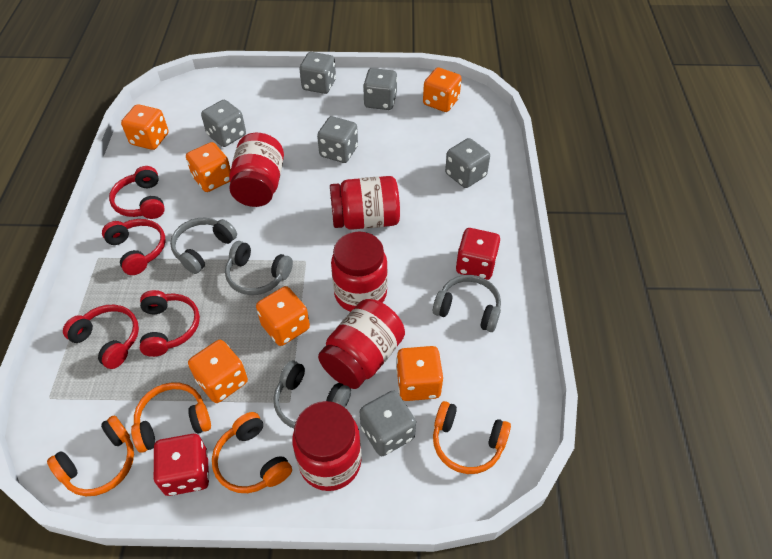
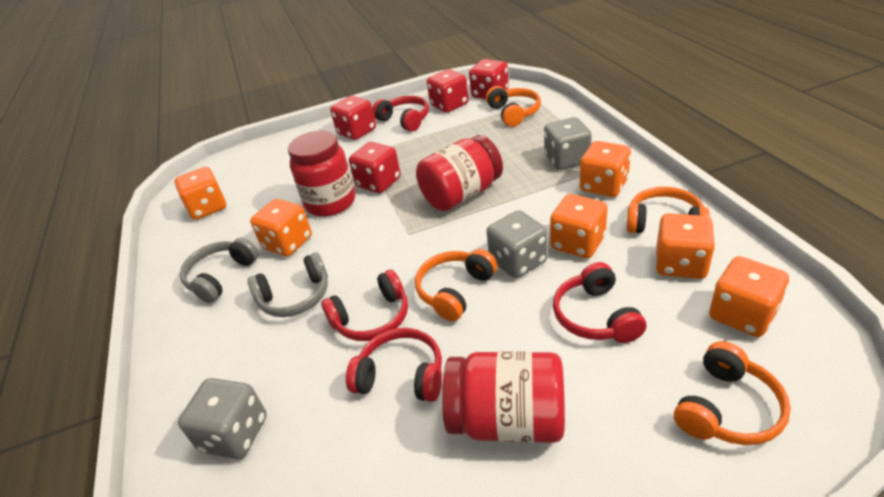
grey dice: 6 -> 3
grey headphones: 4 -> 2
red dice: 2 -> 4
red jar: 5 -> 3

